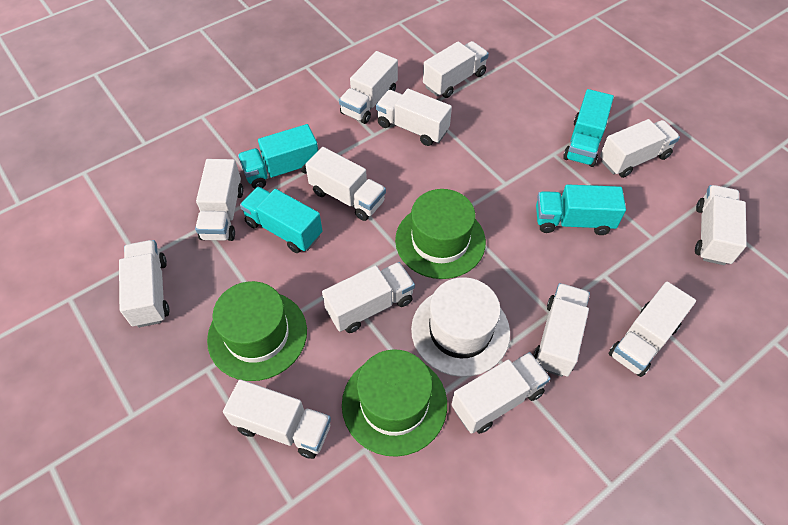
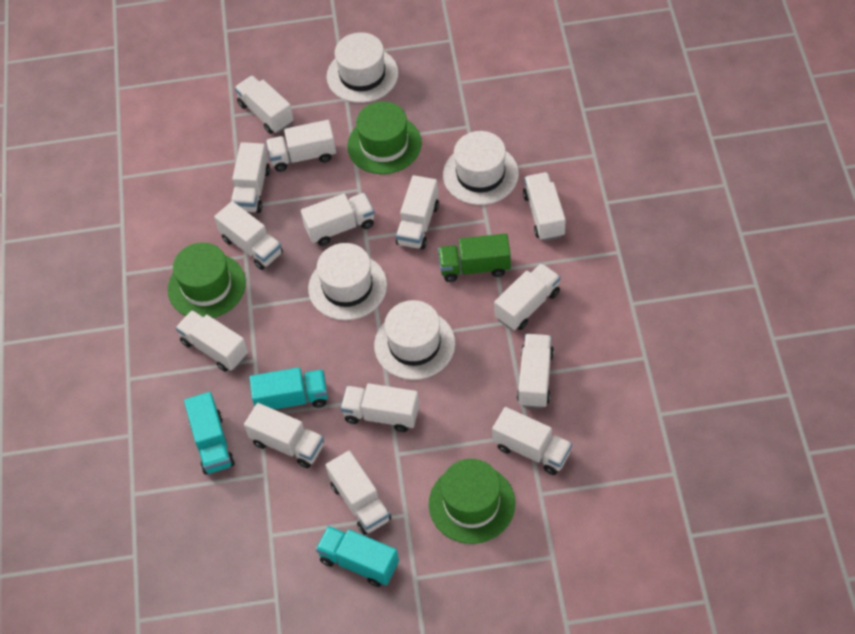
green truck: 0 -> 1
turquoise truck: 4 -> 3
white hat: 1 -> 4
white truck: 13 -> 14

